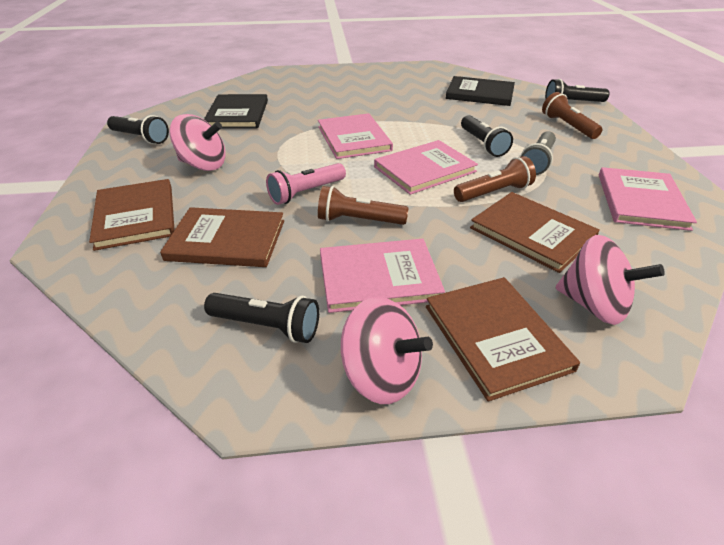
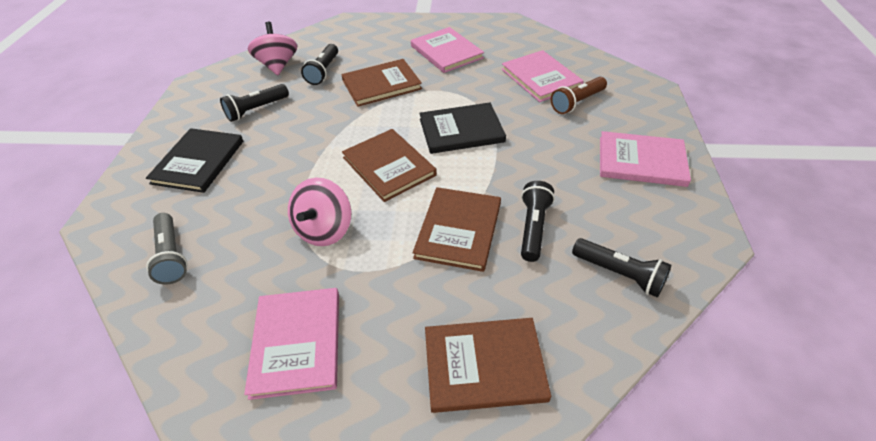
brown flashlight: 3 -> 1
pink flashlight: 1 -> 0
pink spinning top: 3 -> 2

